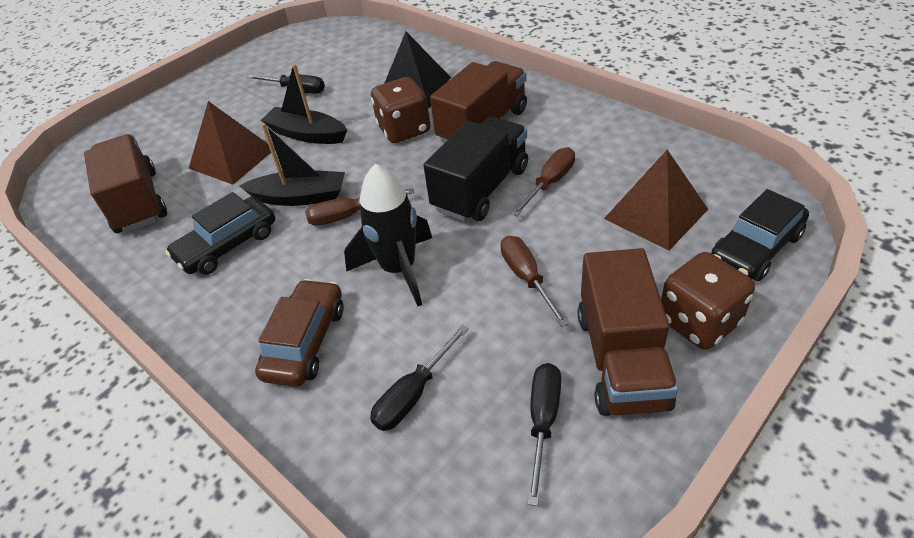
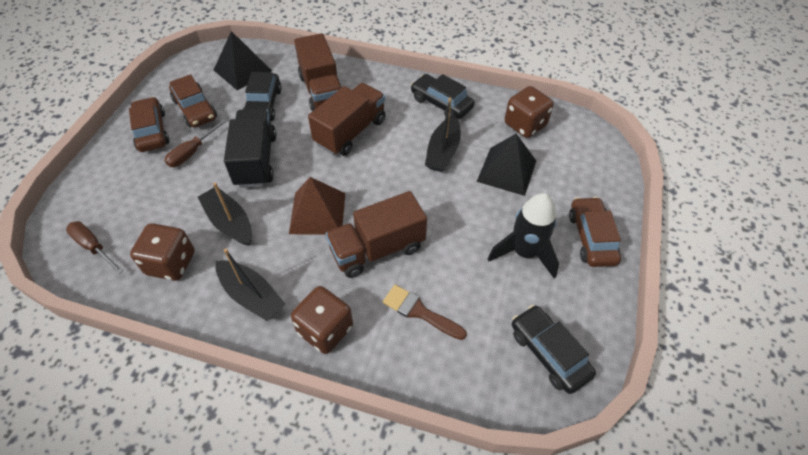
black boat: 2 -> 3
black car: 2 -> 3
black pyramid: 1 -> 2
black screwdriver: 3 -> 0
brown brush: 0 -> 1
brown car: 1 -> 3
brown dice: 2 -> 3
brown pyramid: 2 -> 1
brown screwdriver: 3 -> 2

